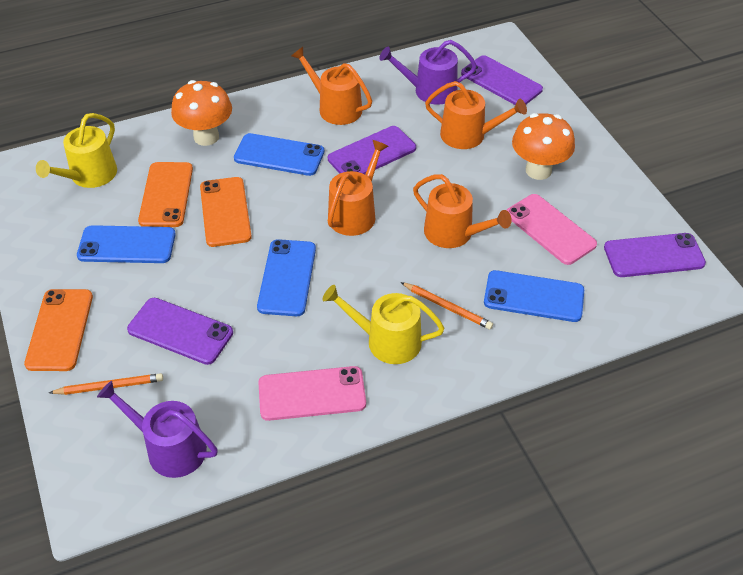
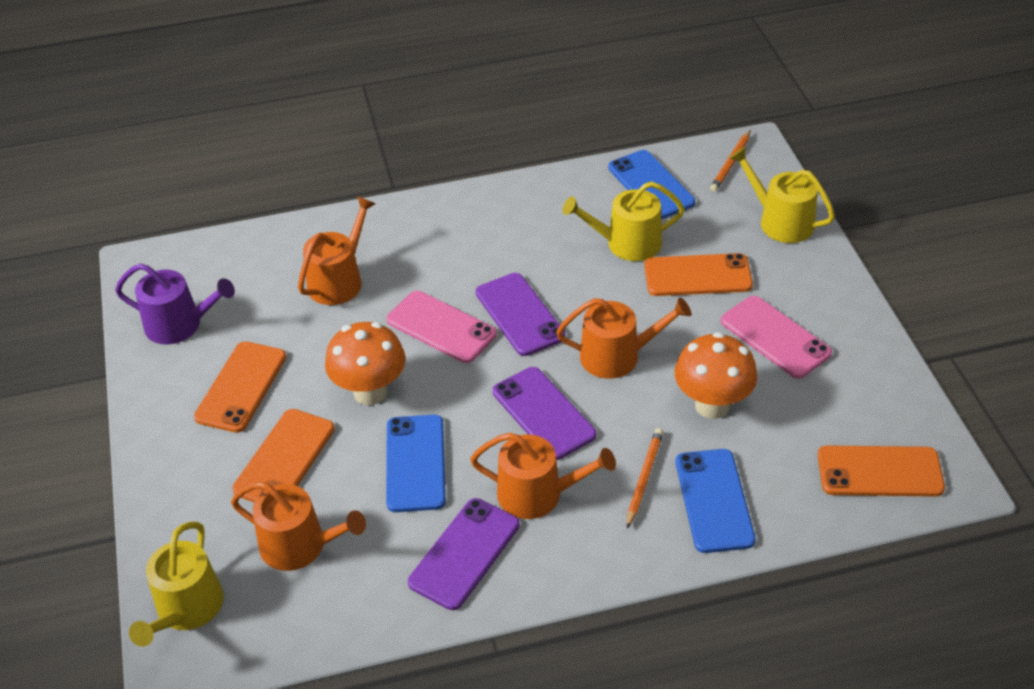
blue phone: 4 -> 3
orange phone: 3 -> 4
purple phone: 4 -> 3
purple watering can: 2 -> 1
yellow watering can: 2 -> 3

